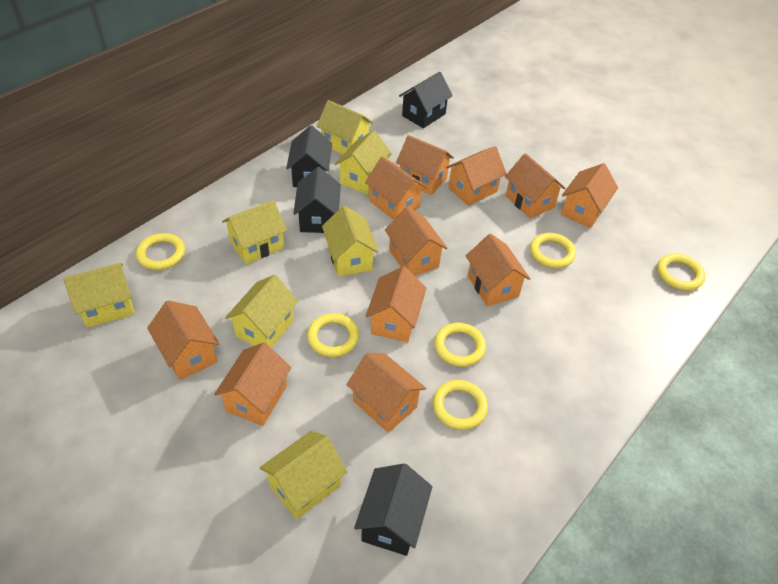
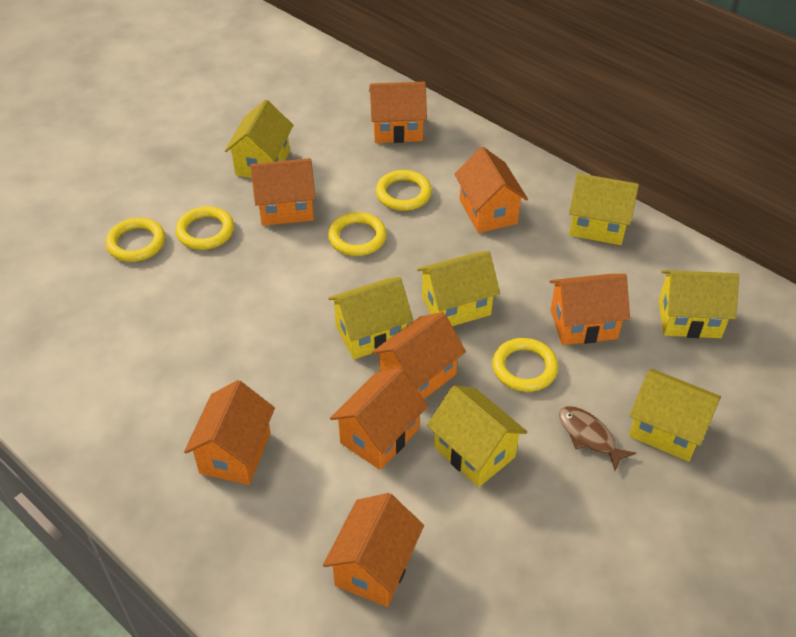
black house: 4 -> 0
brown fish: 0 -> 1
orange house: 11 -> 8
yellow ring: 6 -> 5

